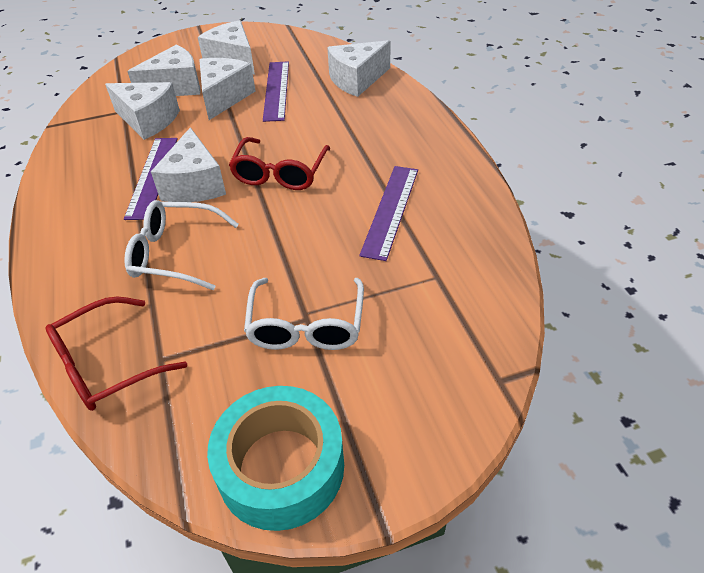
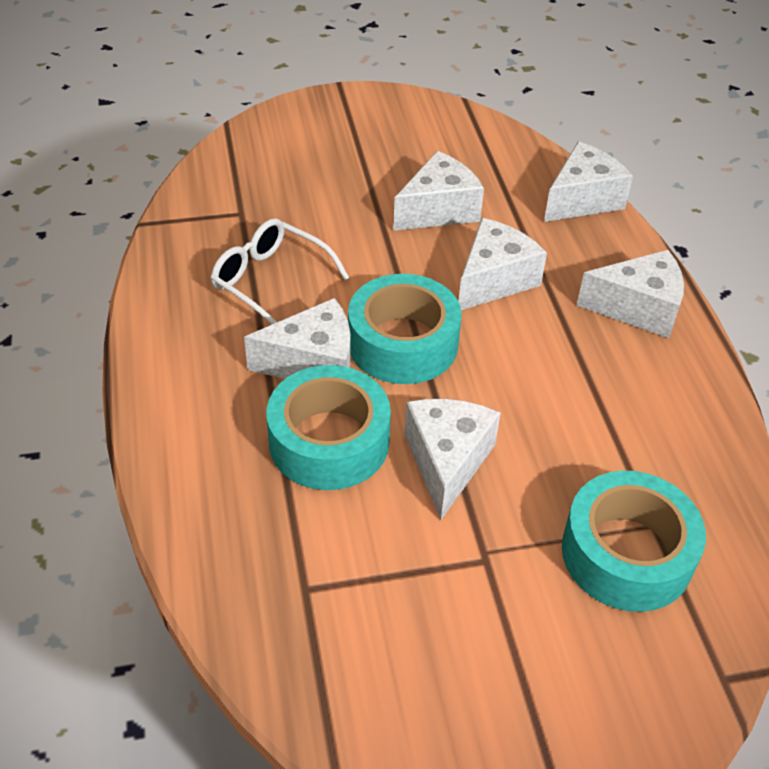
purple ruler: 3 -> 0
red glasses: 2 -> 0
turquoise tape: 1 -> 3
white glasses: 2 -> 1

